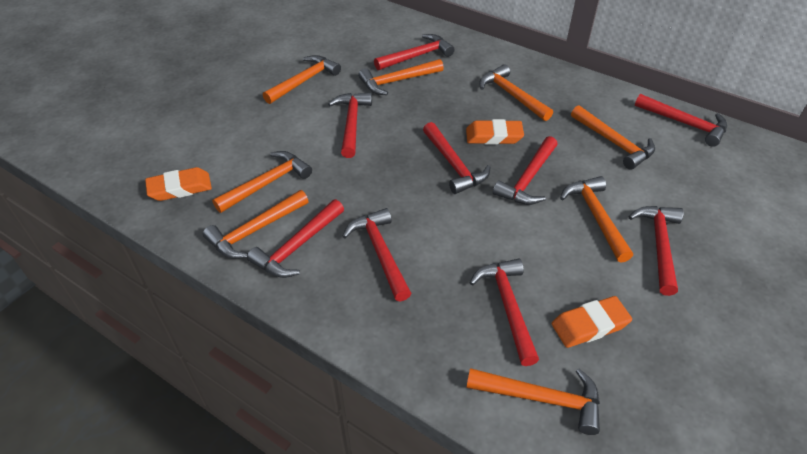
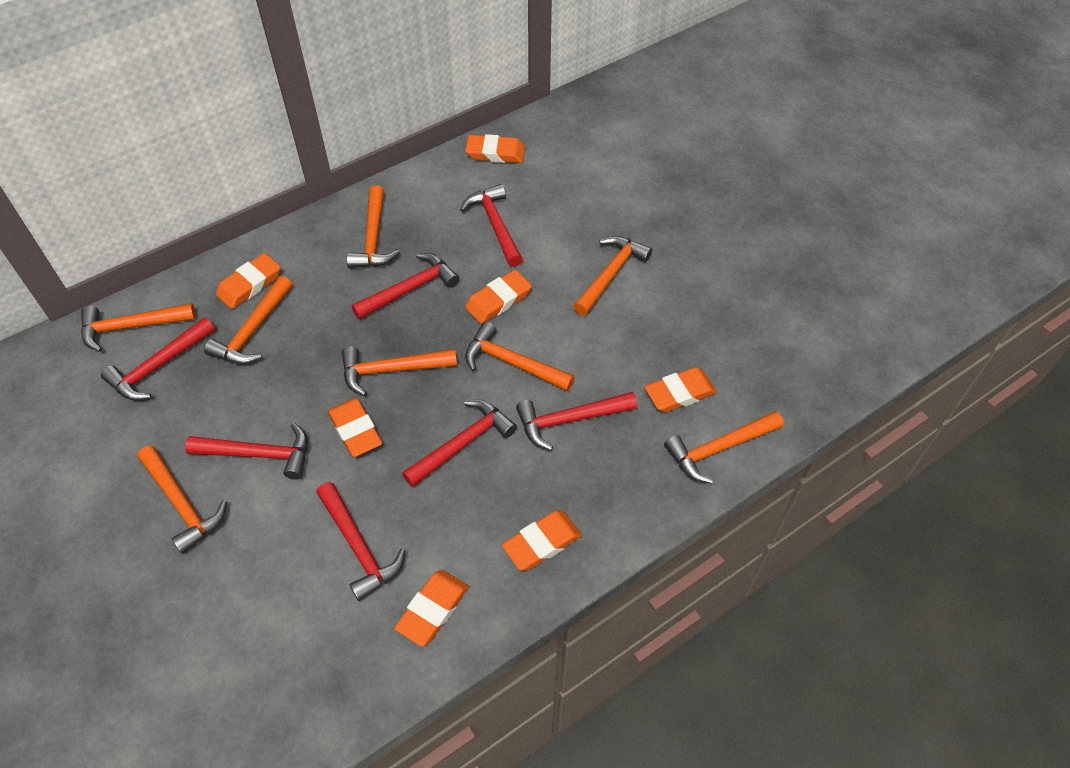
orange eraser: 3 -> 7
red hammer: 9 -> 7

